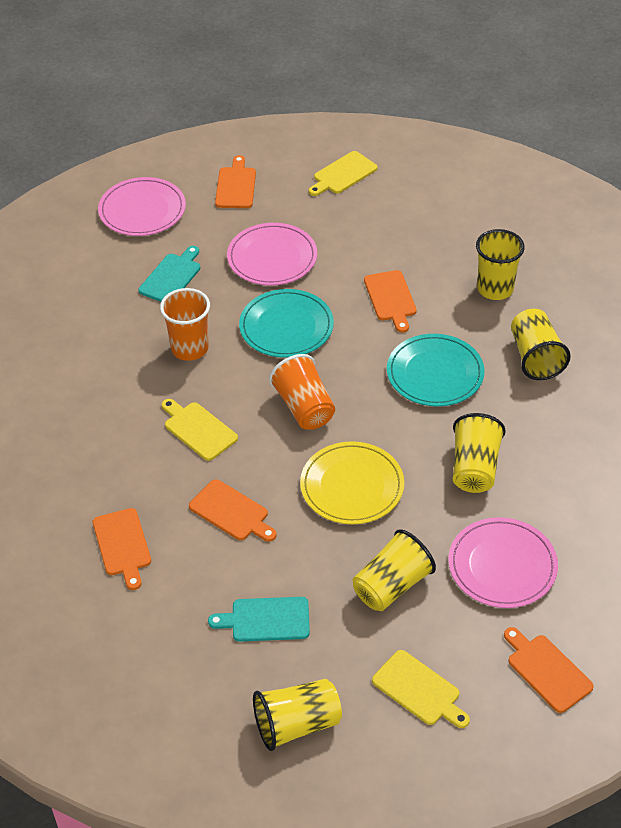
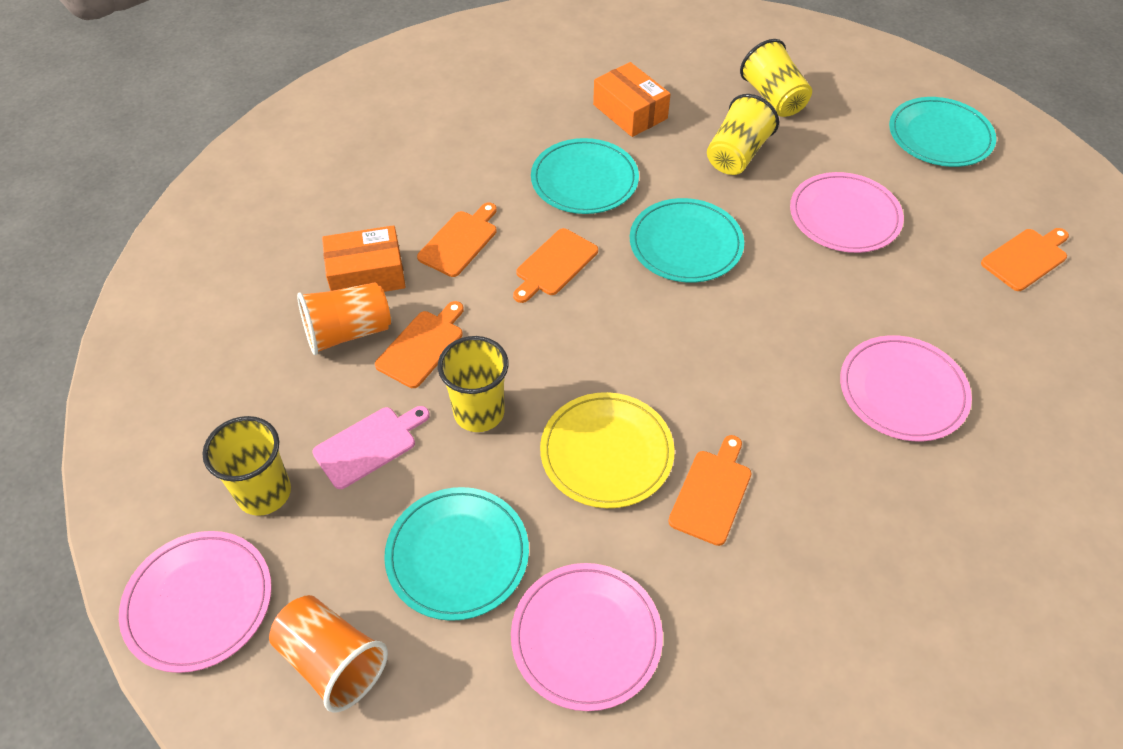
orange box: 0 -> 2
pink cutting board: 0 -> 1
pink plate: 3 -> 4
turquoise cutting board: 2 -> 0
turquoise plate: 2 -> 4
yellow cup: 5 -> 4
yellow cutting board: 3 -> 0

